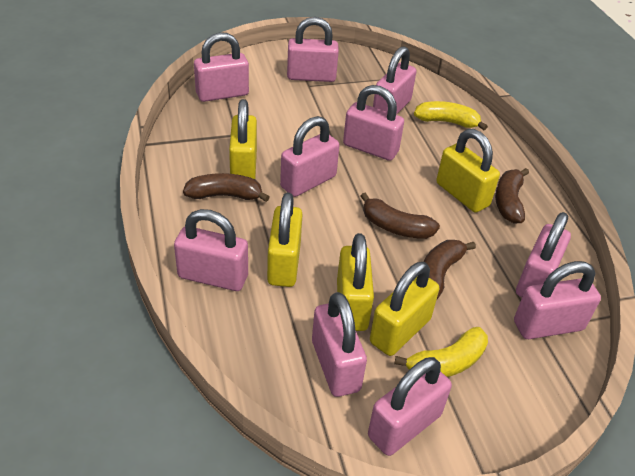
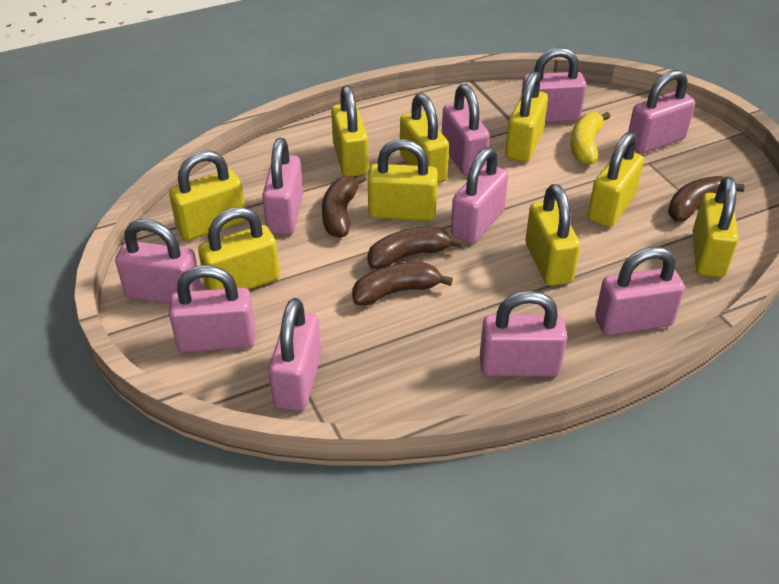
yellow banana: 2 -> 1
yellow padlock: 5 -> 9

